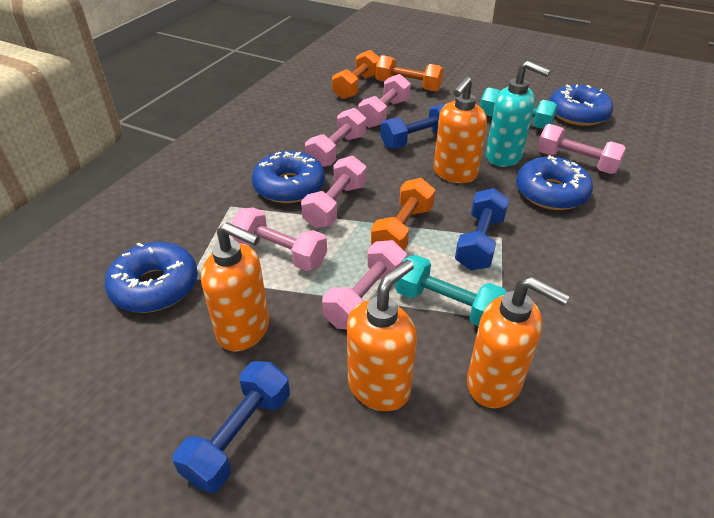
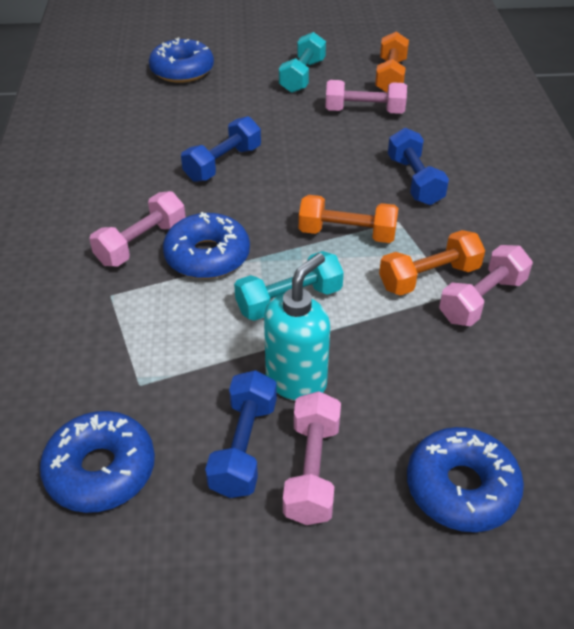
orange soap dispenser: 4 -> 0
pink dumbbell: 6 -> 4

